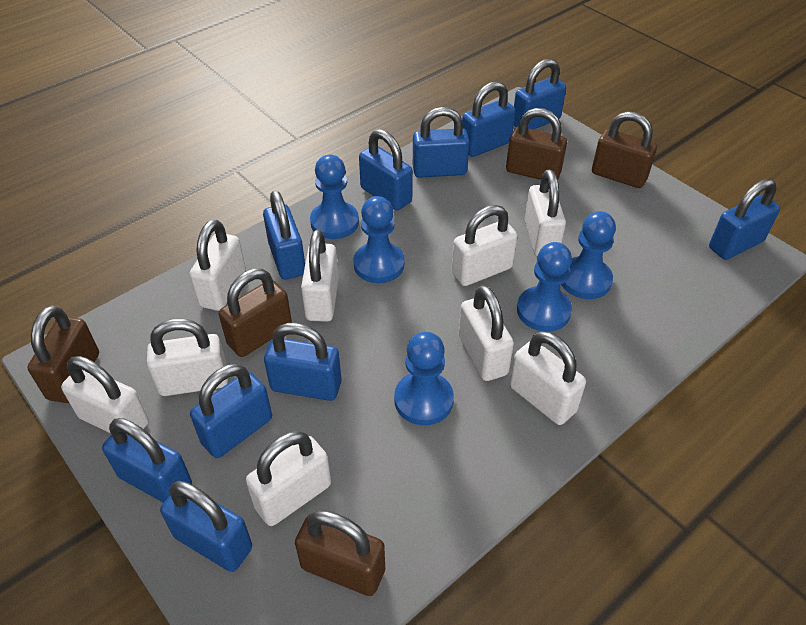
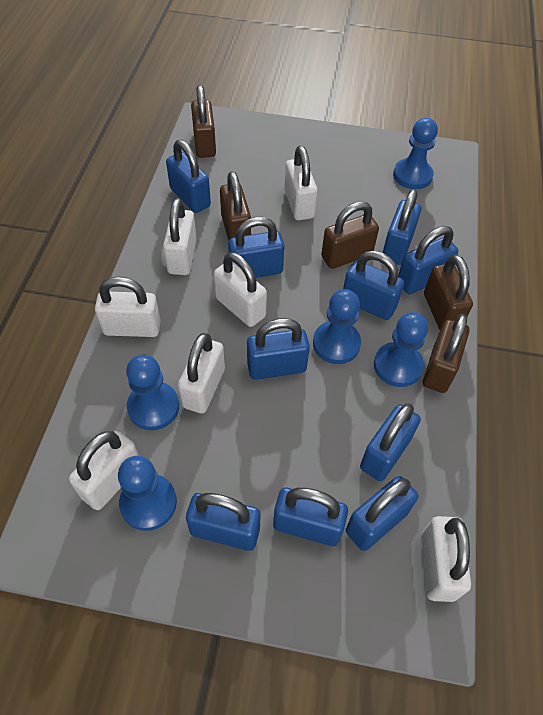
white padlock: 9 -> 7

